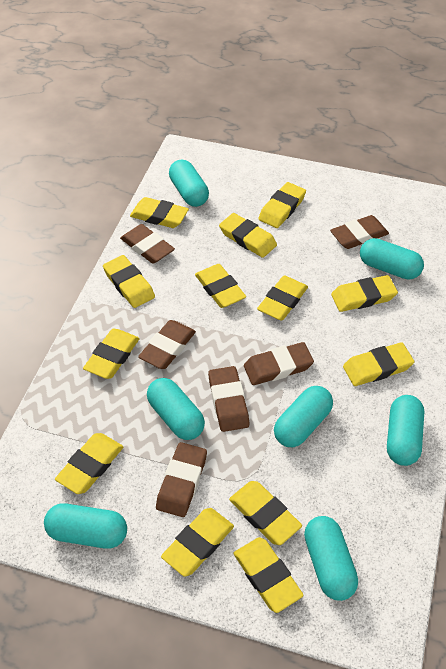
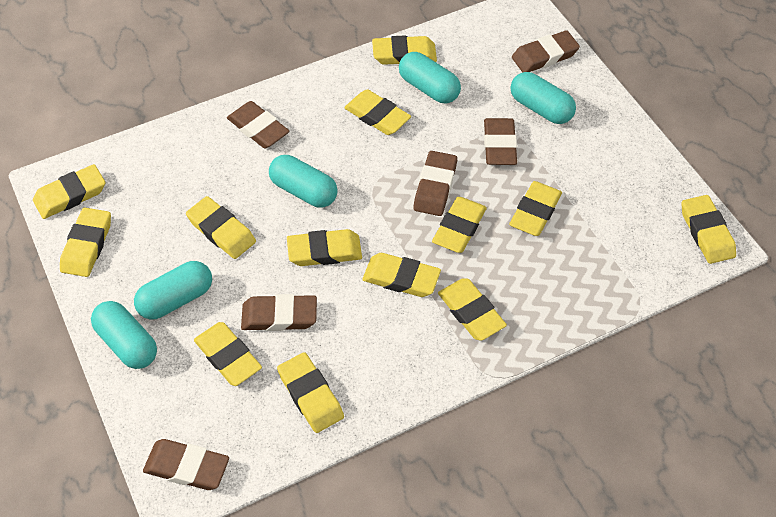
turquoise capsule: 7 -> 5

